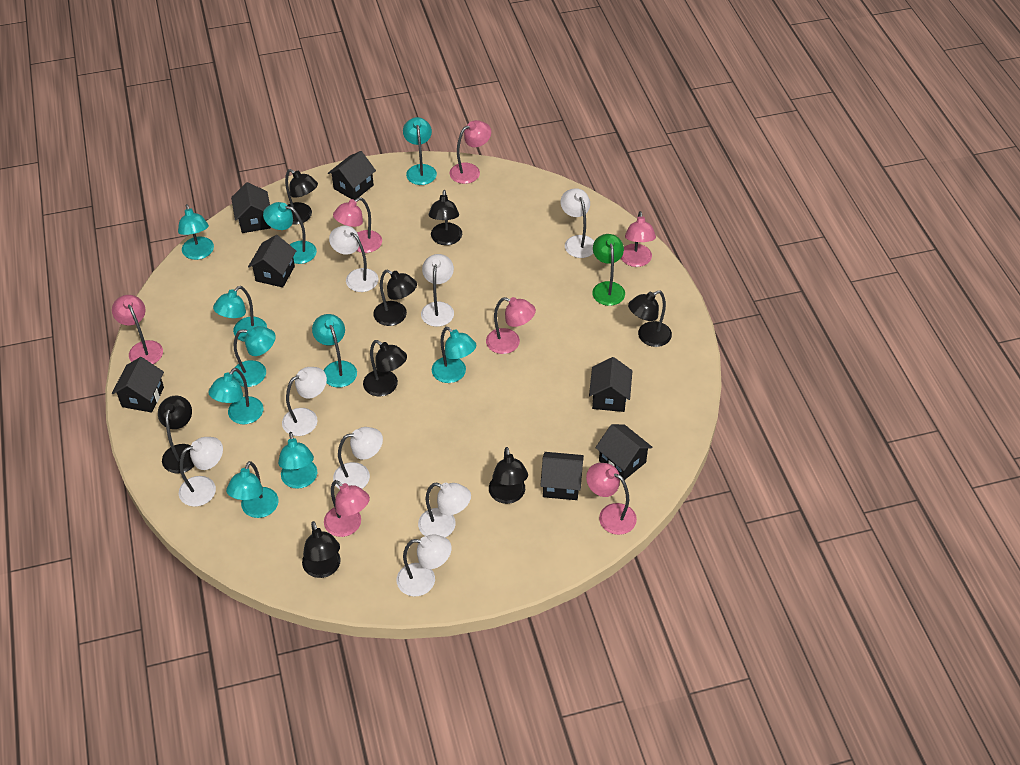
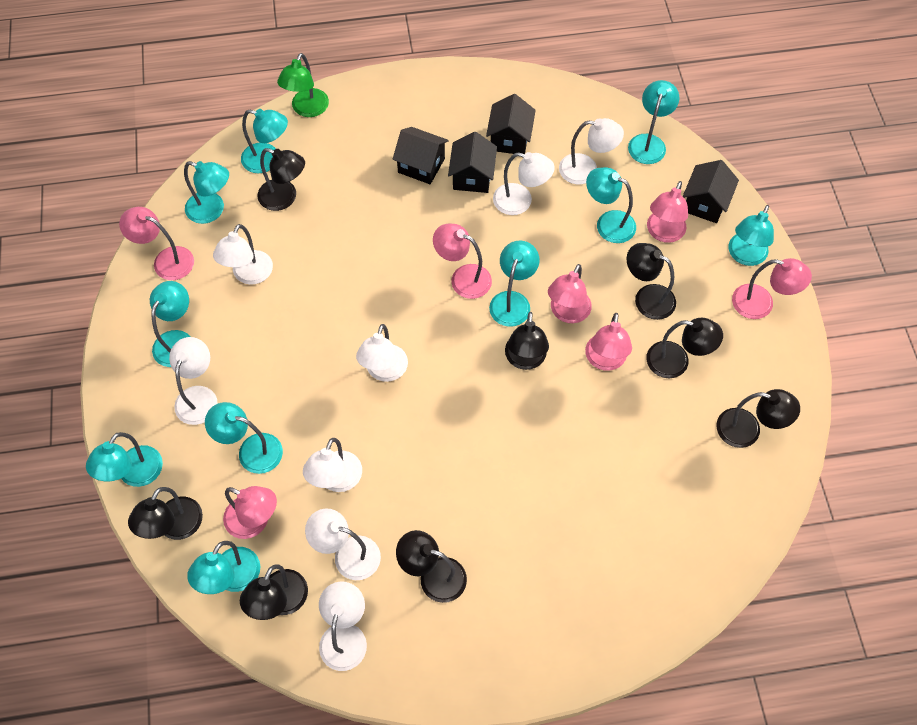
black house: 7 -> 4

